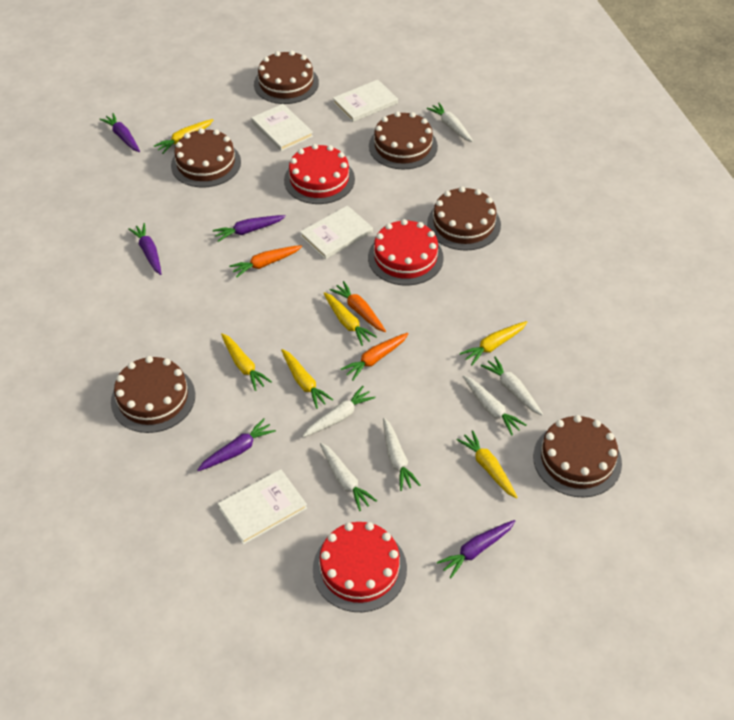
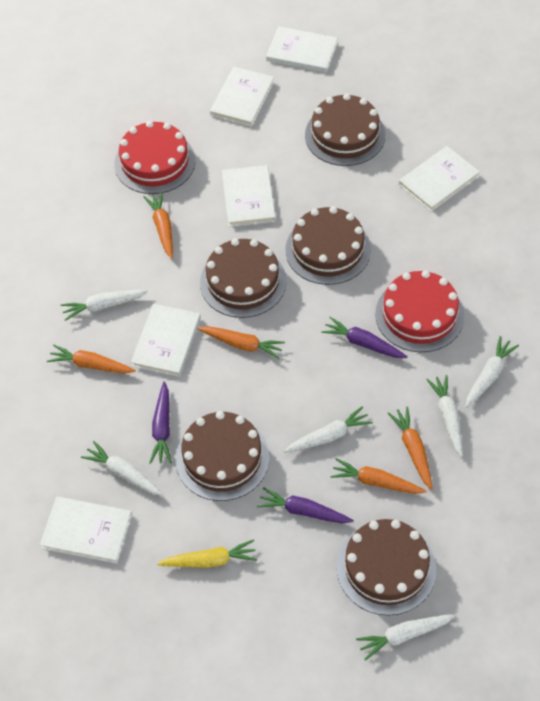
brown cake: 6 -> 5
orange carrot: 3 -> 5
purple carrot: 5 -> 3
red cake: 3 -> 2
white book: 4 -> 6
yellow carrot: 6 -> 1

